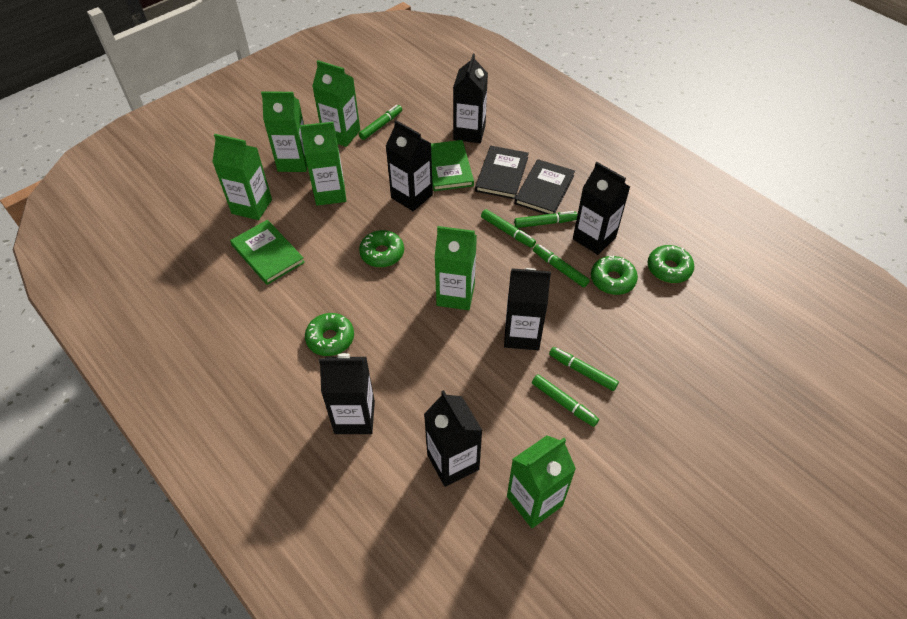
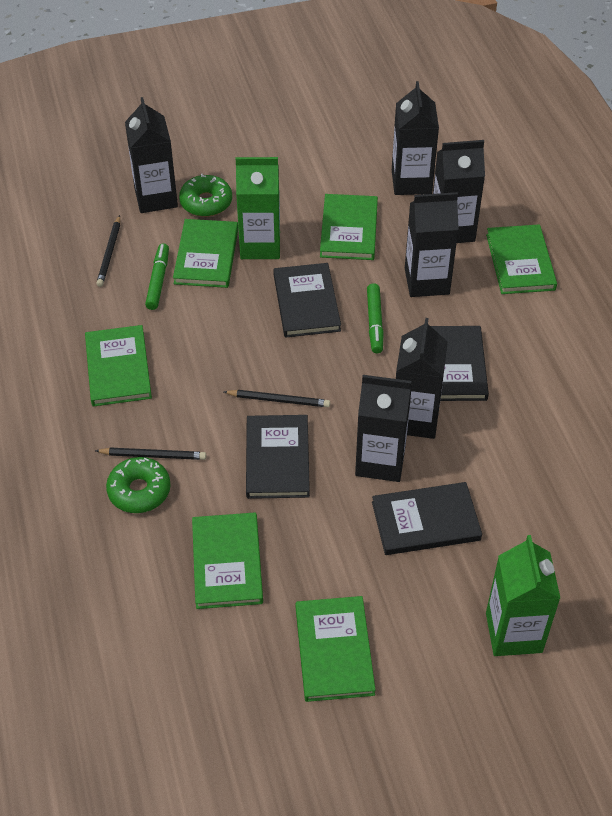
black book: 2 -> 4
black pencil: 0 -> 3
green book: 2 -> 6
green carton: 6 -> 2
green donut: 4 -> 2
green marker: 6 -> 2

